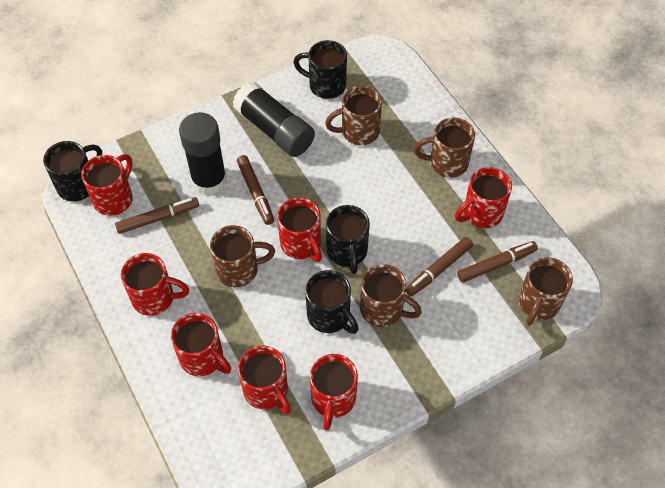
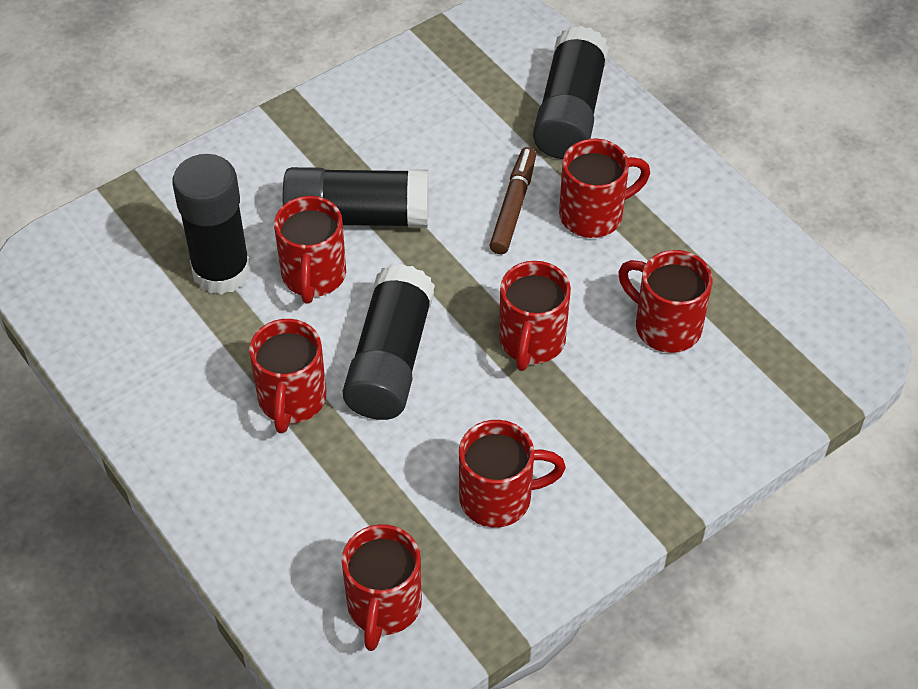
black glue stick: 2 -> 4
black mug: 4 -> 0
brown marker: 4 -> 1
brown mug: 5 -> 0

